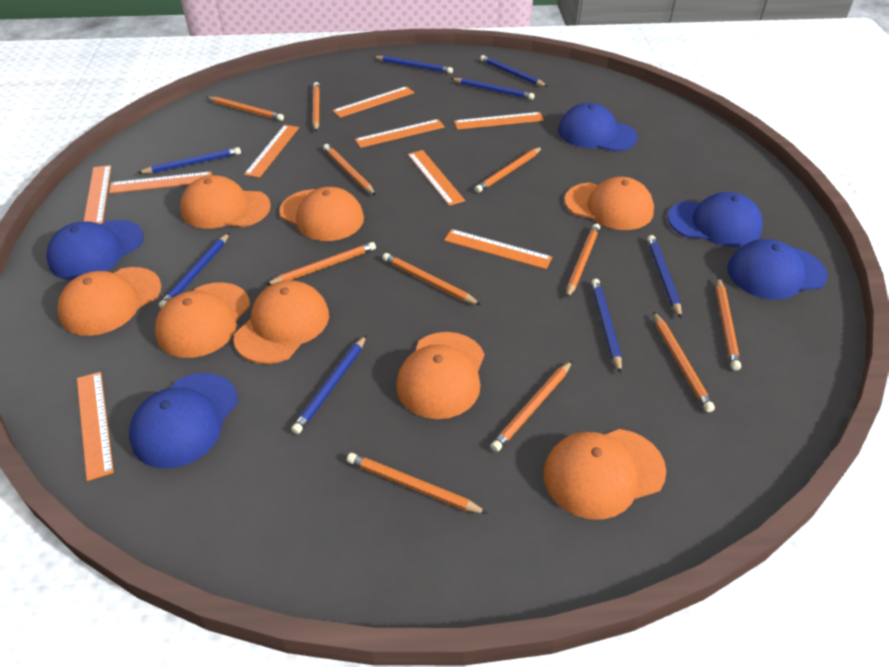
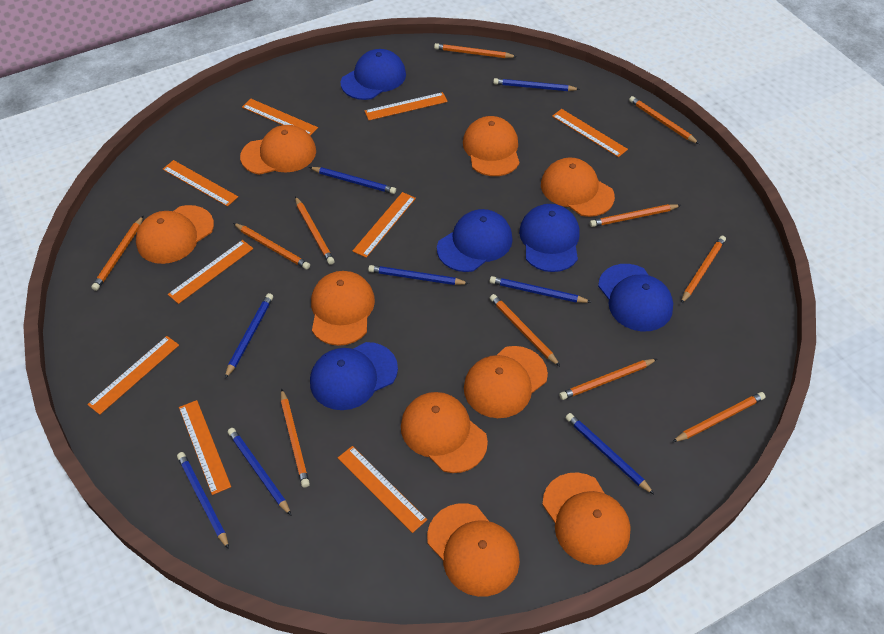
orange cap: 8 -> 9

